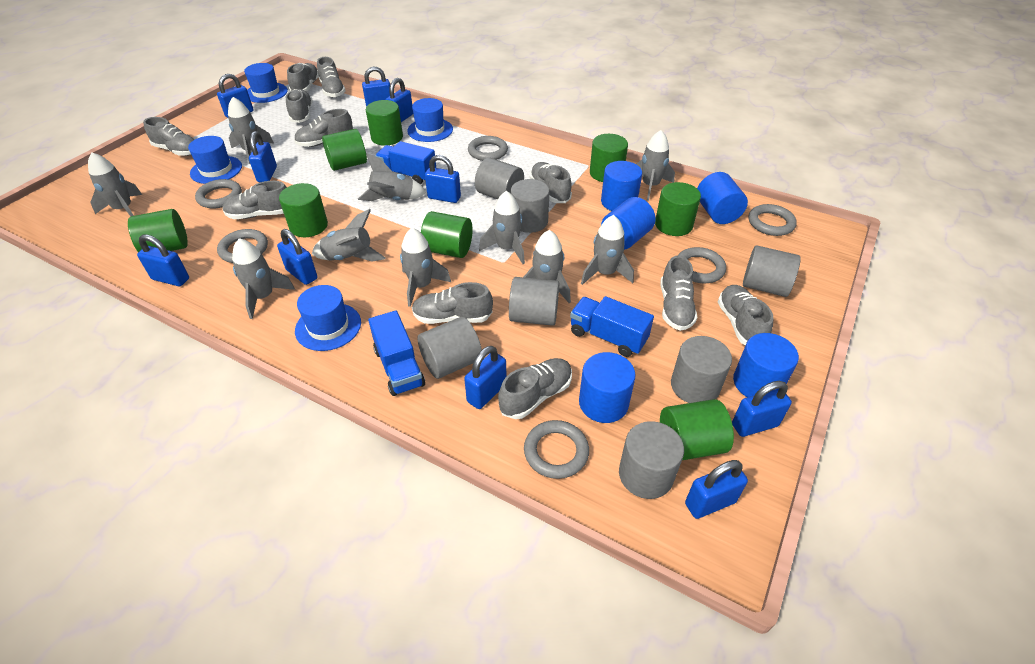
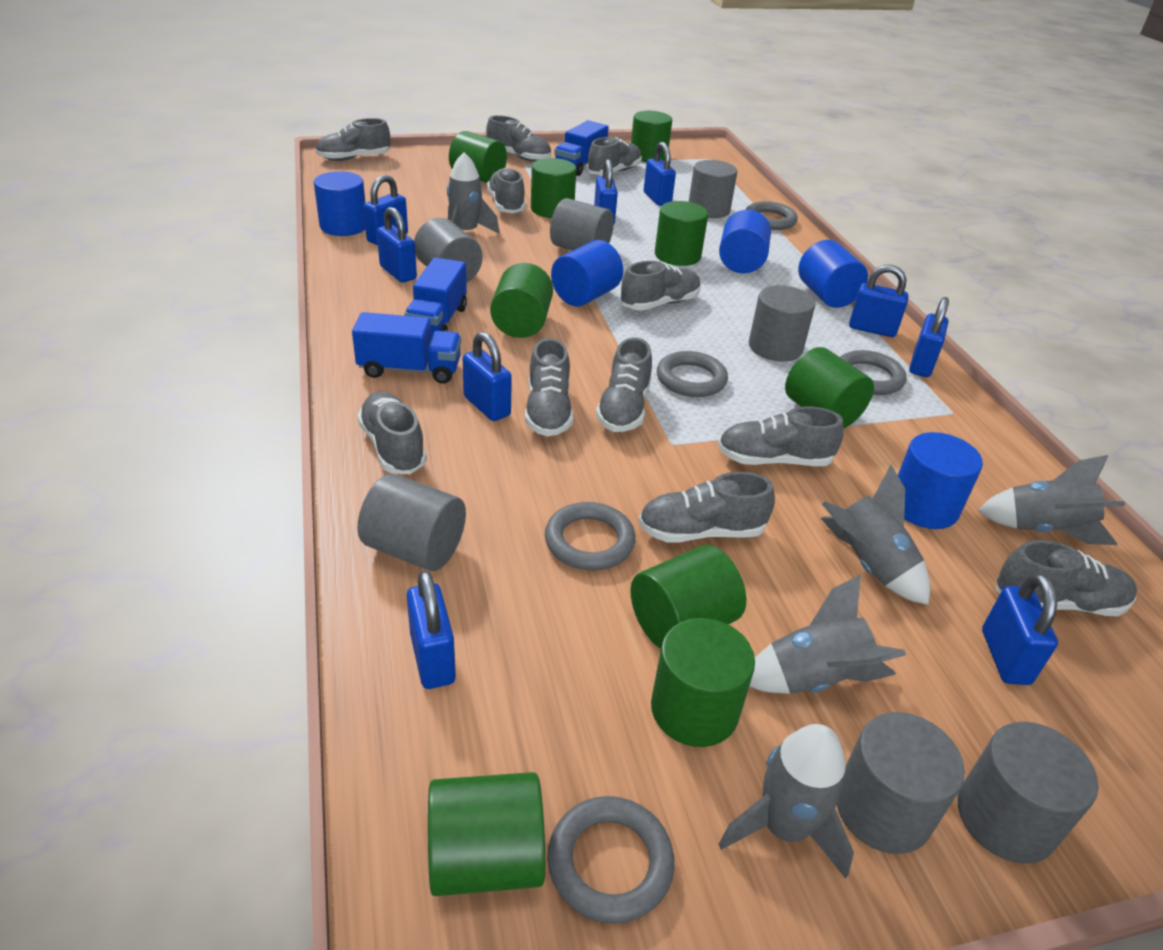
blue hat: 4 -> 0
blue padlock: 10 -> 9
green cylinder: 8 -> 9
grey ring: 6 -> 5
grey rocket: 10 -> 5

